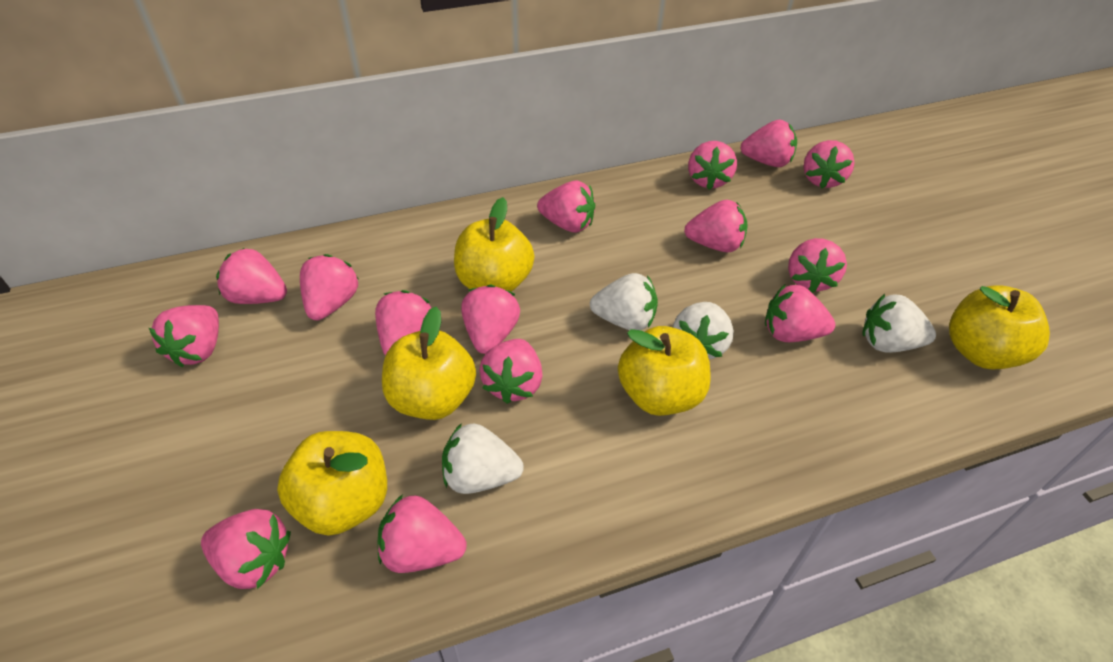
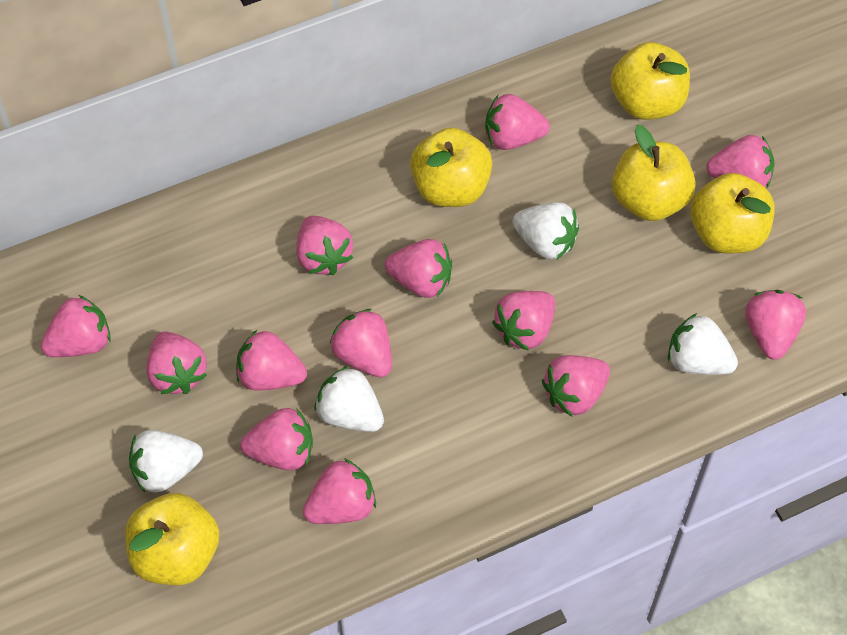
pink strawberry: 15 -> 13

